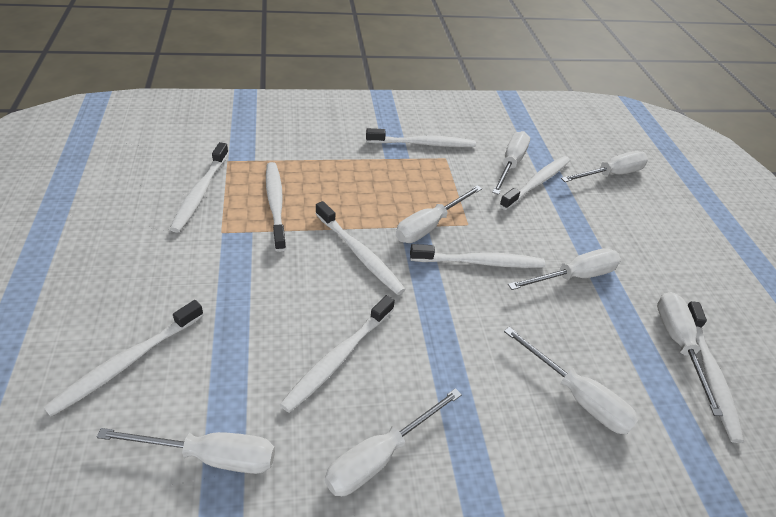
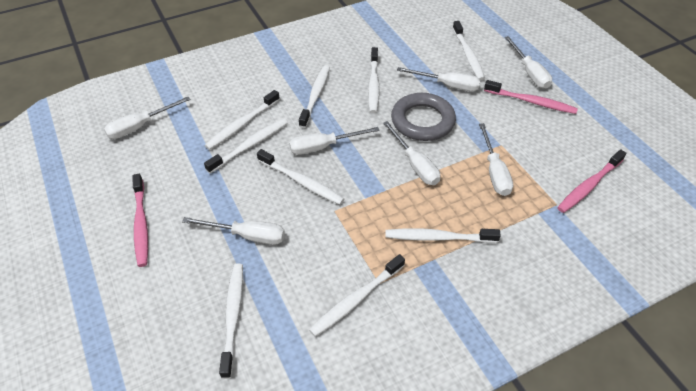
grey ring: 0 -> 1
pink toothbrush: 0 -> 3
white screwdriver: 8 -> 7

